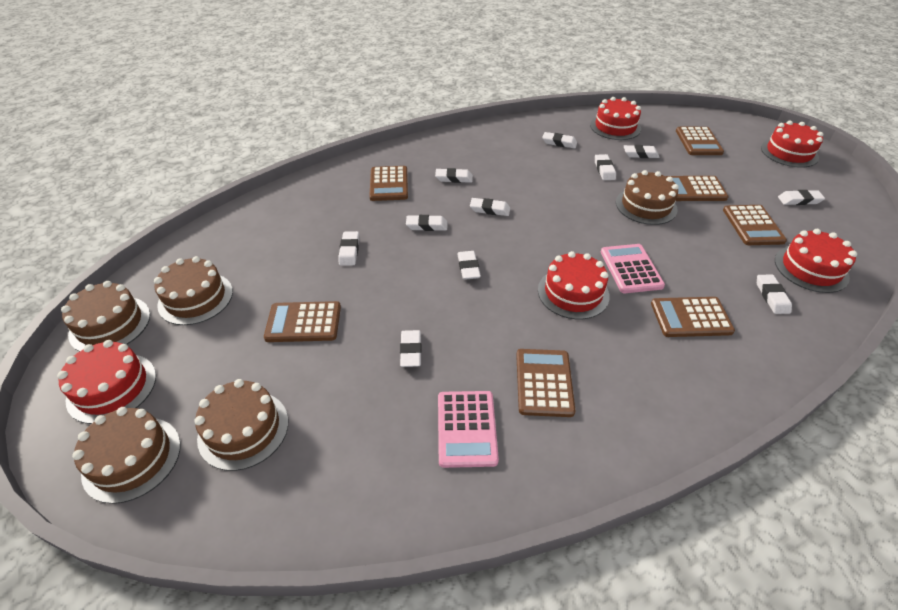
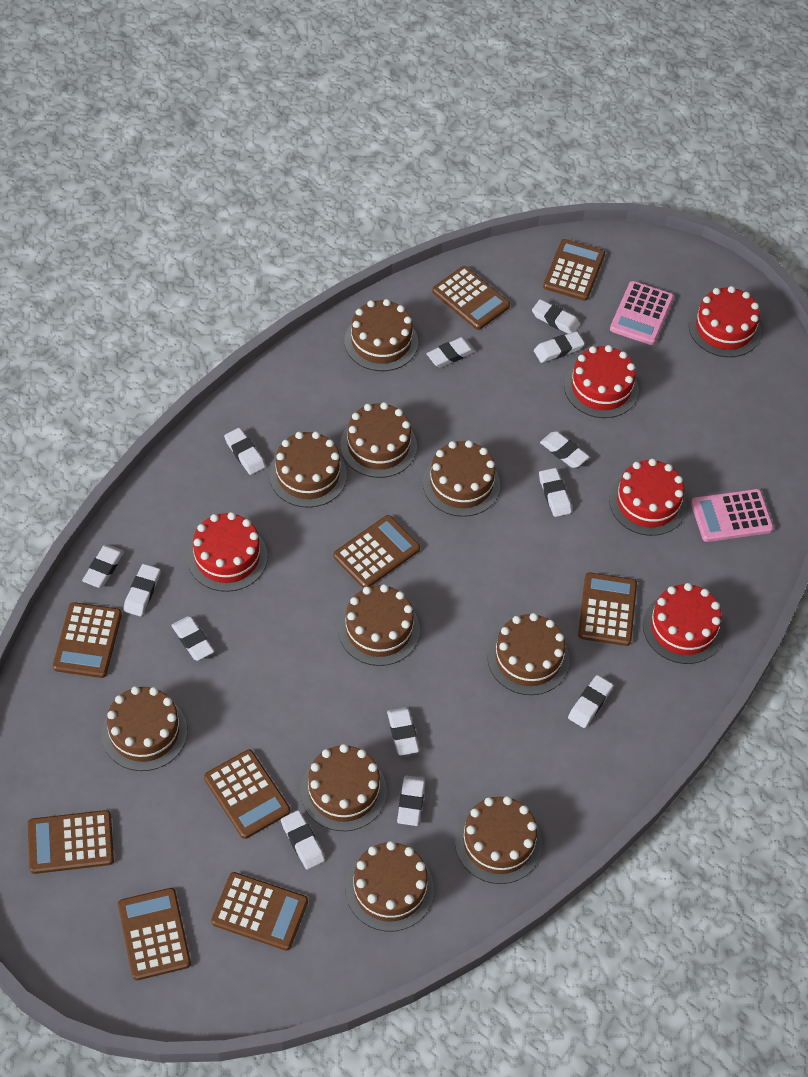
brown cake: 5 -> 10
brown calculator: 7 -> 9
white eraser: 11 -> 13

